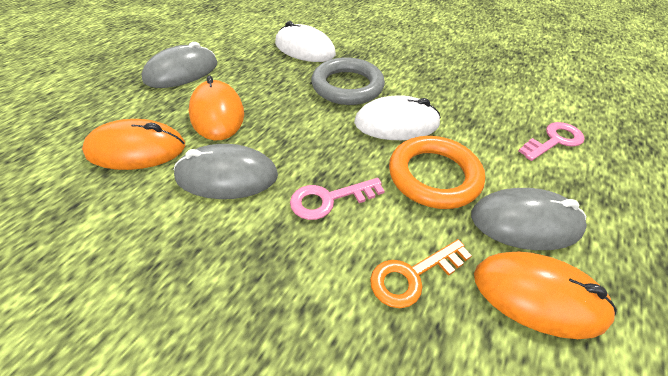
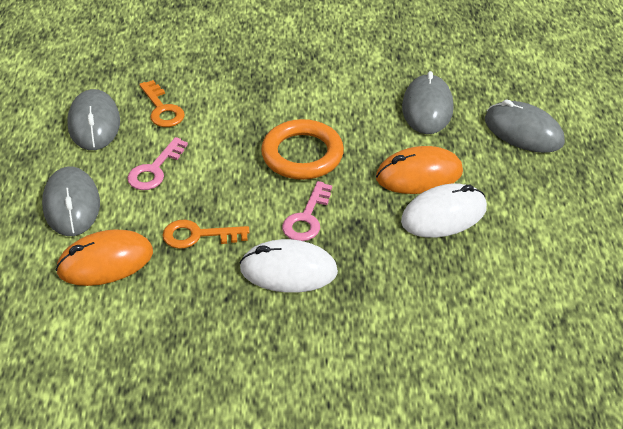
grey mouse: 3 -> 4
grey ring: 1 -> 0
orange key: 1 -> 2
orange mouse: 3 -> 2

